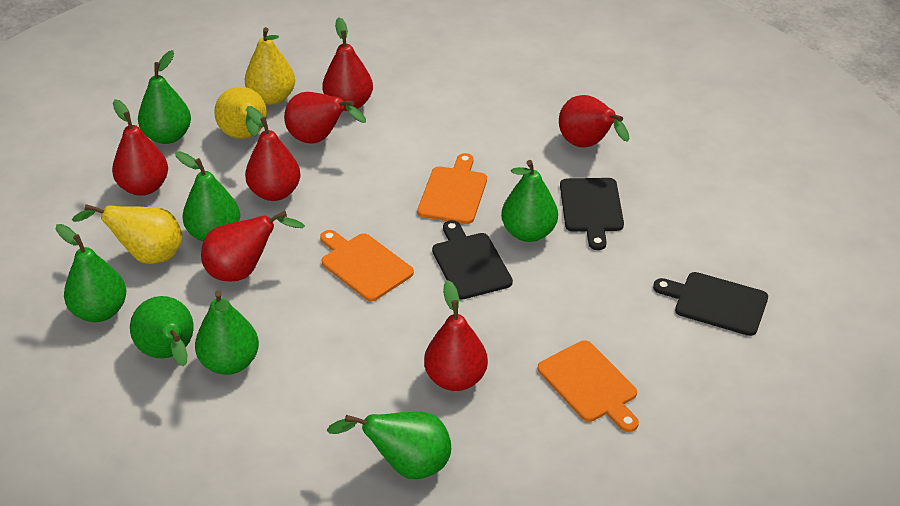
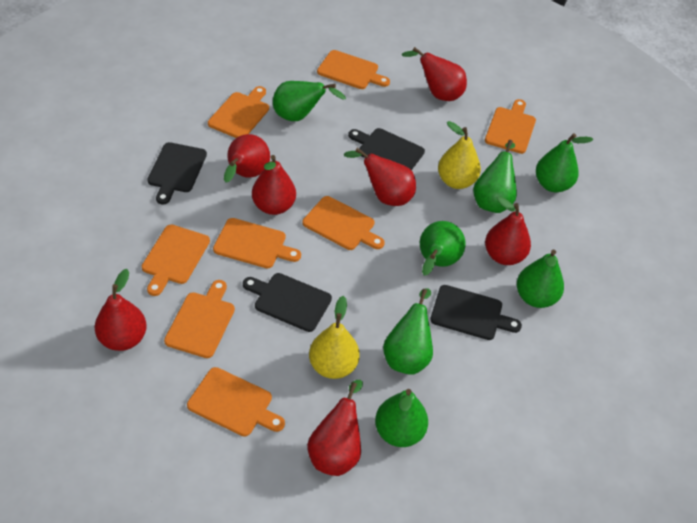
black cutting board: 3 -> 4
orange cutting board: 3 -> 8
yellow pear: 3 -> 2

